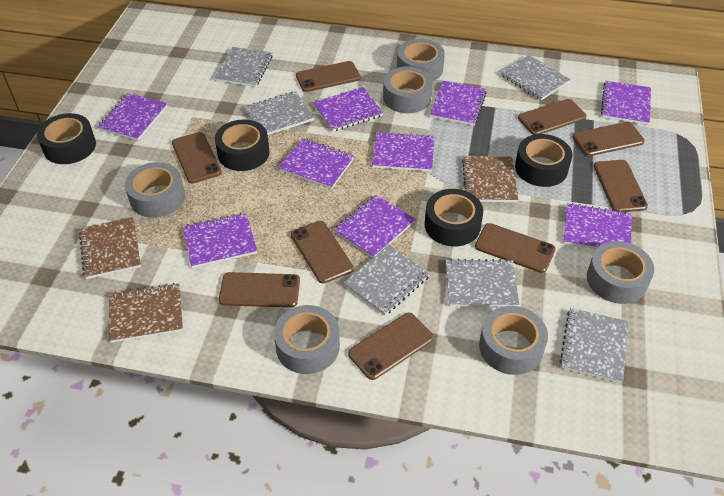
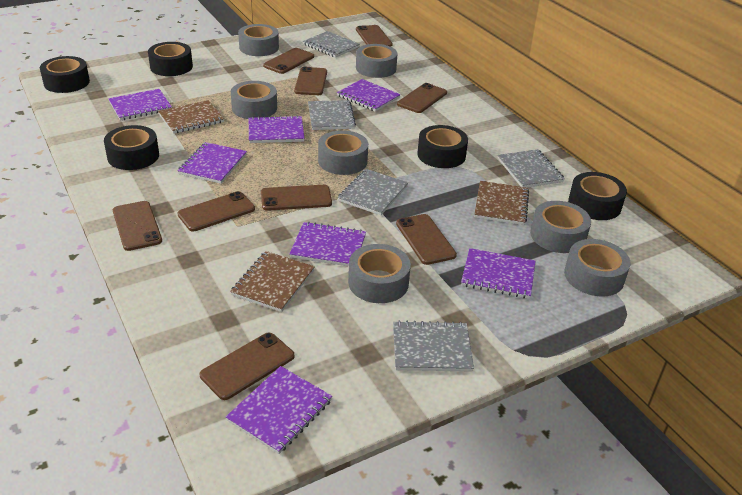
black tape: 4 -> 5
grey notebook: 6 -> 5
grey tape: 6 -> 7
purple notebook: 9 -> 7

